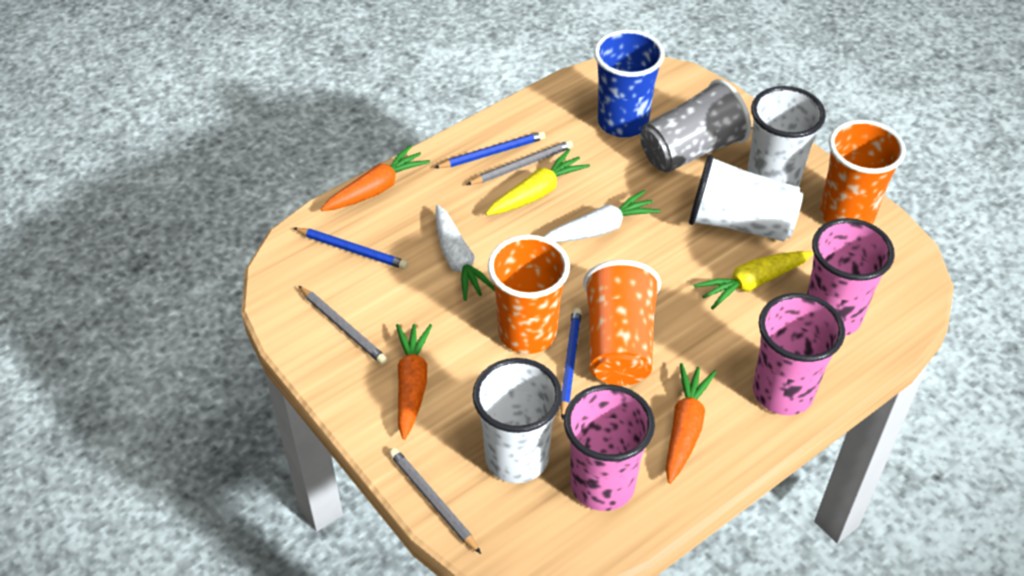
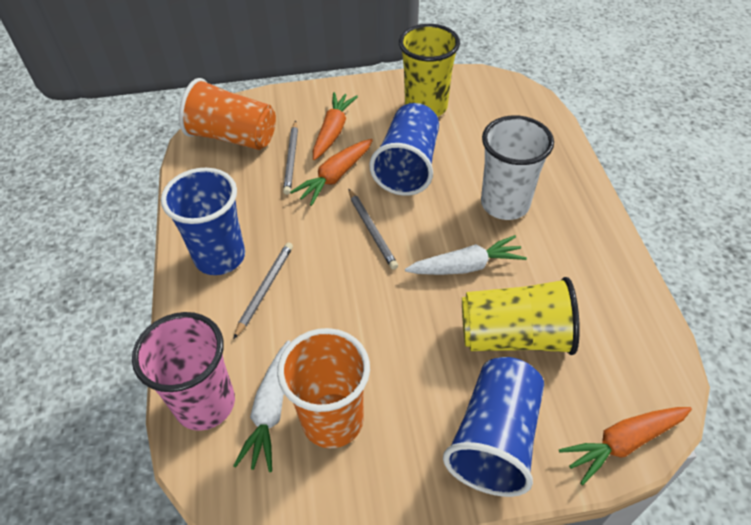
blue cup: 1 -> 3
blue pencil: 3 -> 0
grey cup: 1 -> 0
orange cup: 3 -> 2
pink cup: 3 -> 1
white cup: 3 -> 1
yellow carrot: 2 -> 0
yellow cup: 0 -> 2

